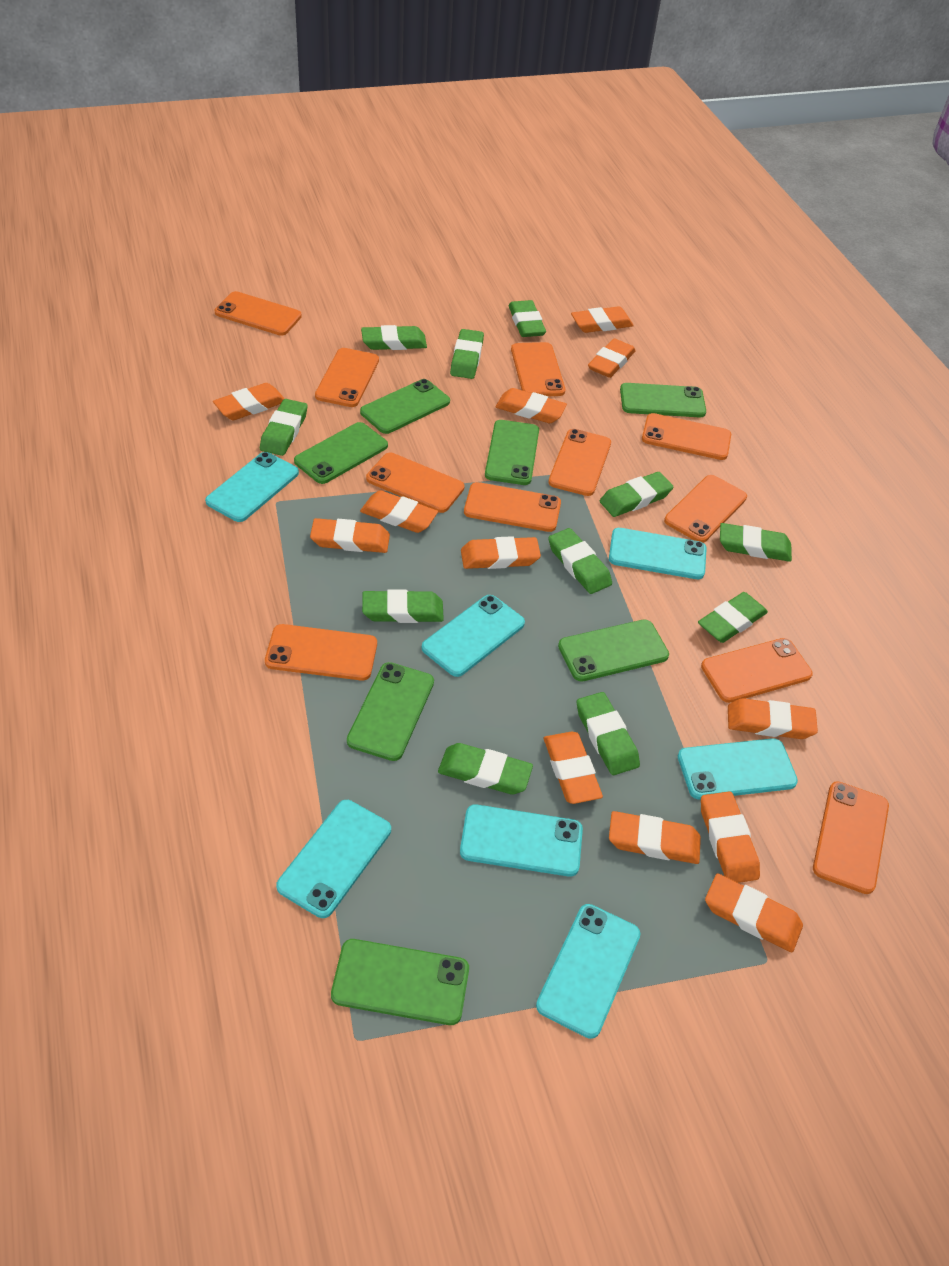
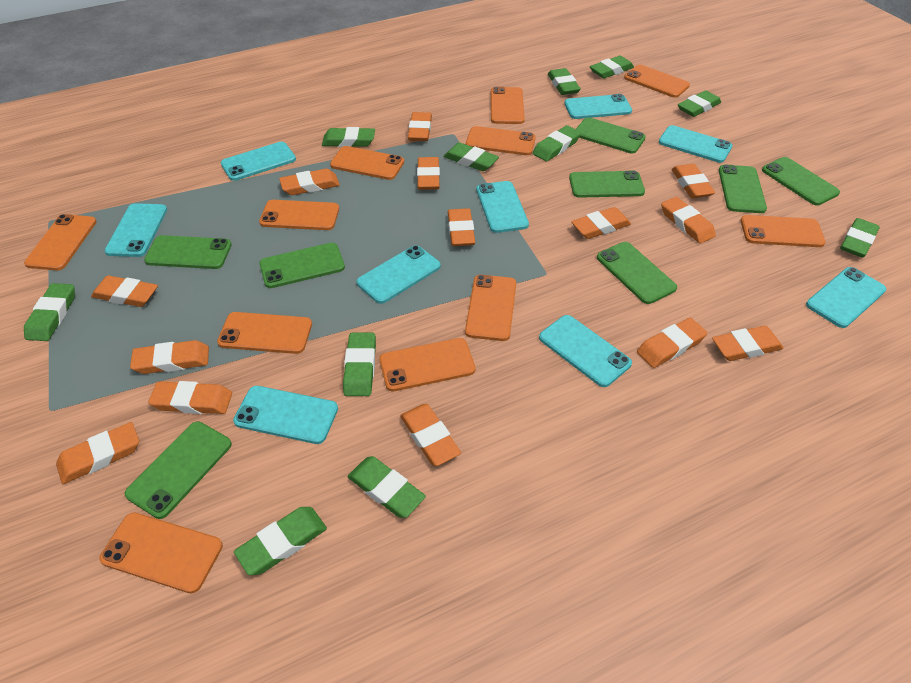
green phone: 7 -> 8
orange eraser: 12 -> 14
turquoise phone: 7 -> 9

